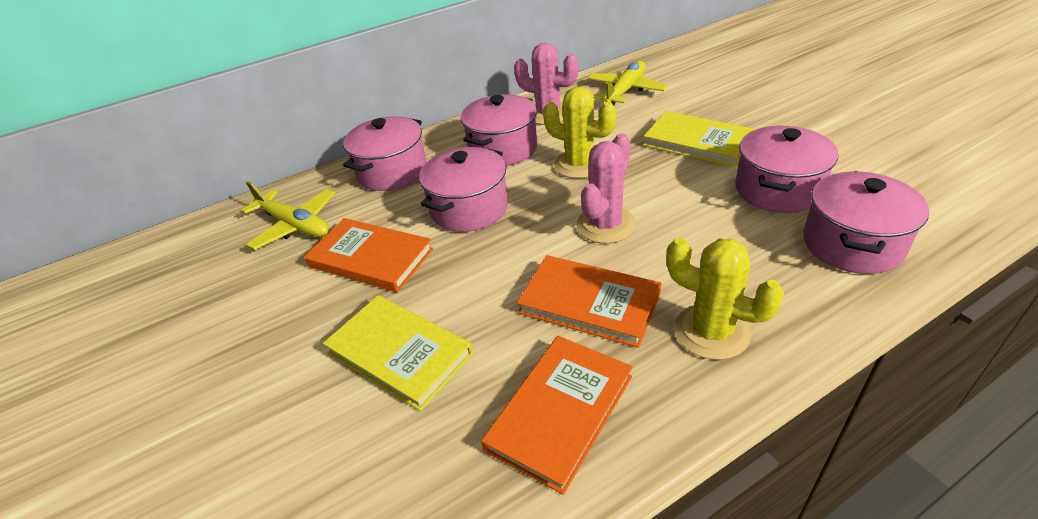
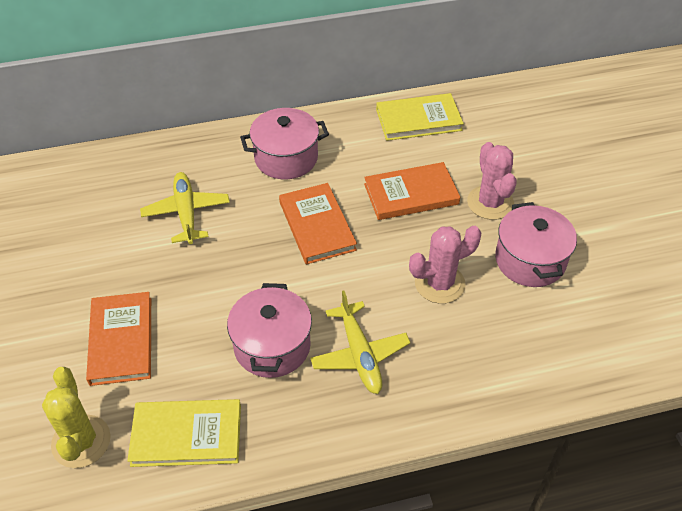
pink pot: 5 -> 3
yellow cactus: 2 -> 1

